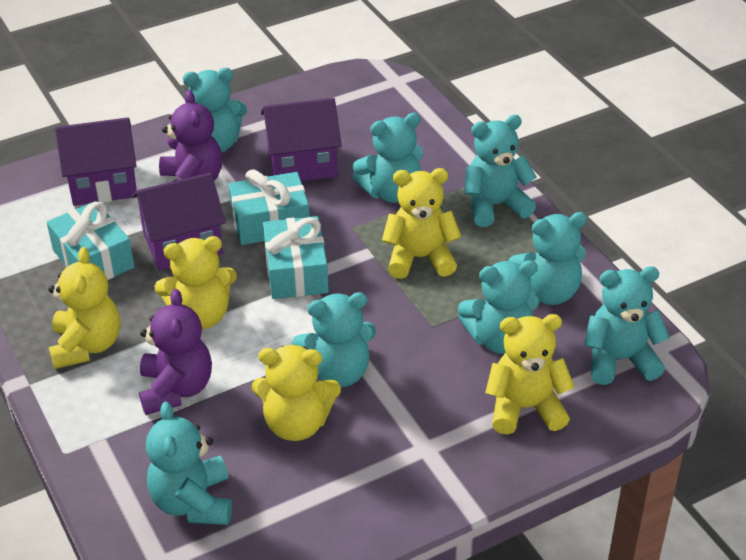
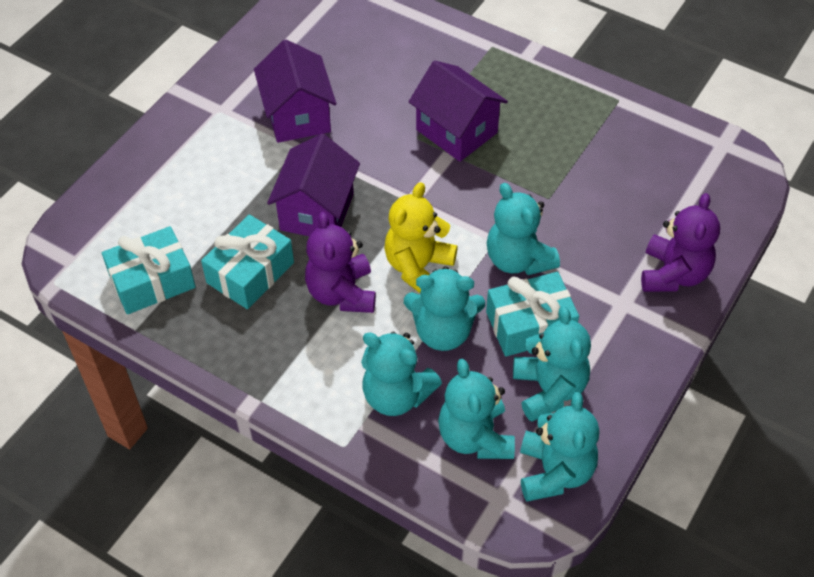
turquoise teddy bear: 8 -> 6
yellow teddy bear: 5 -> 1

